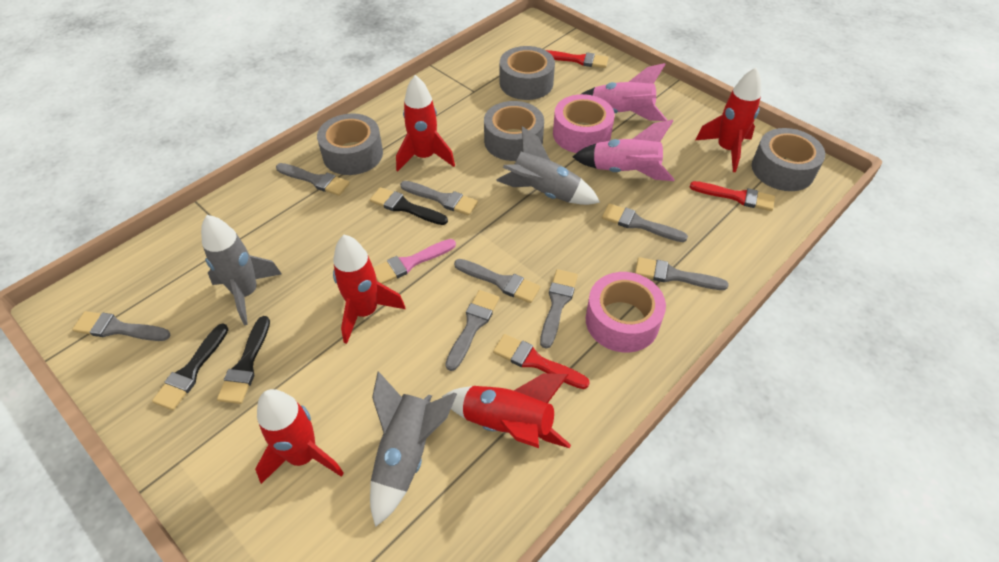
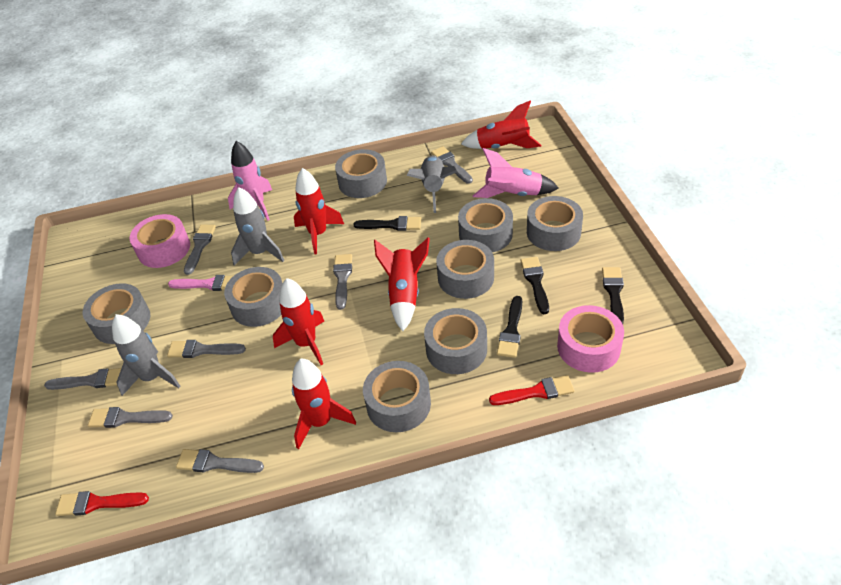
black brush: 3 -> 4
grey brush: 8 -> 7
grey tape: 4 -> 8
red brush: 3 -> 2

